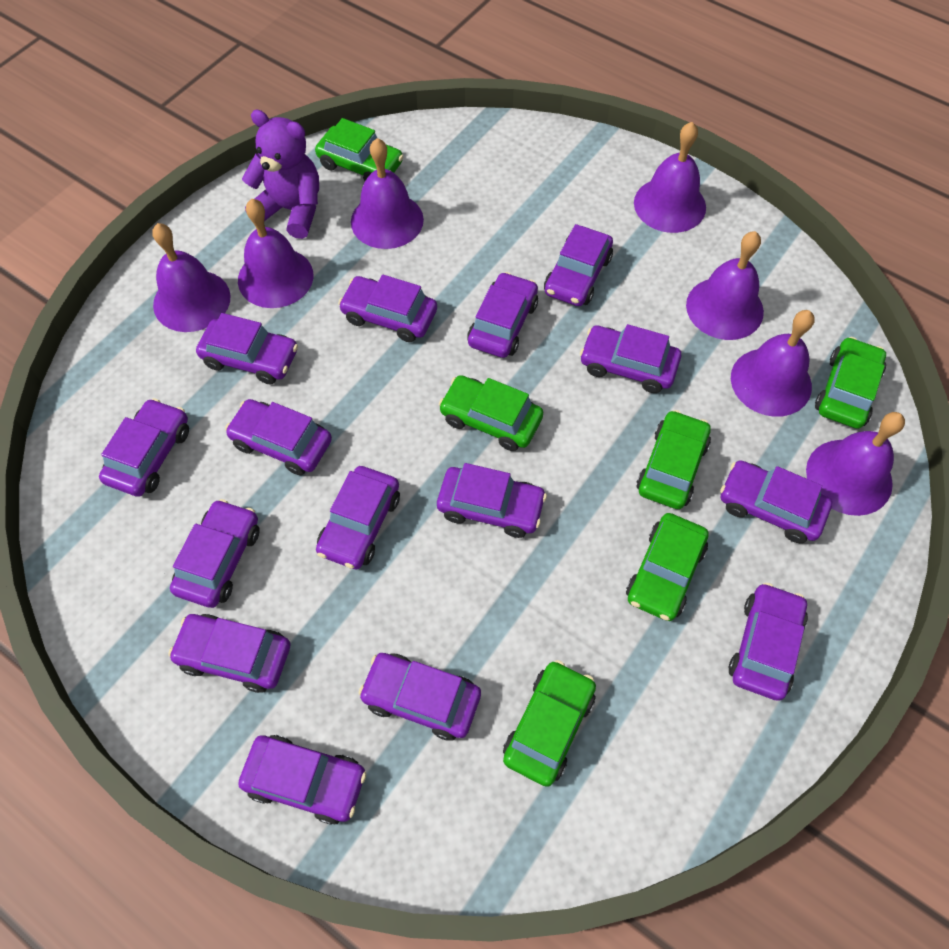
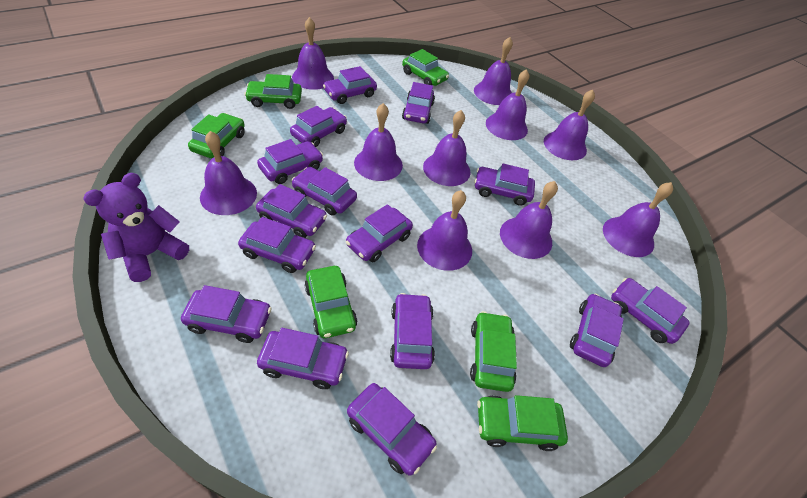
purple bell: 7 -> 10

